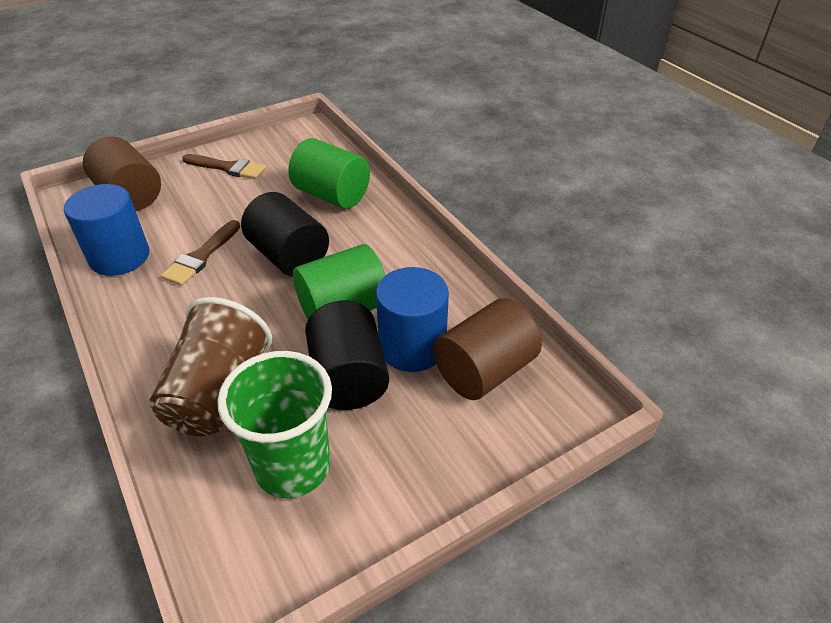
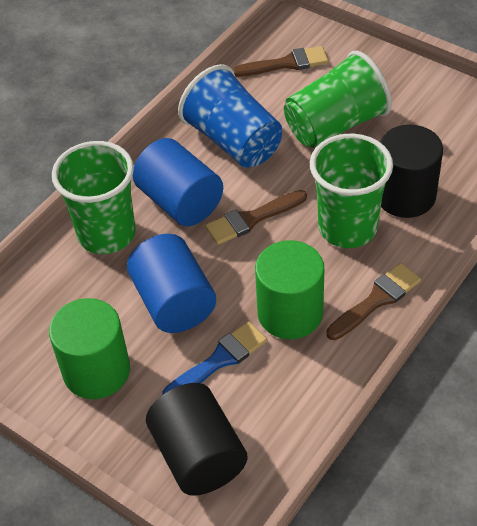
blue brush: 0 -> 1
blue cup: 0 -> 1
brown brush: 2 -> 3
brown cup: 1 -> 0
brown cylinder: 2 -> 0
green cup: 1 -> 3

